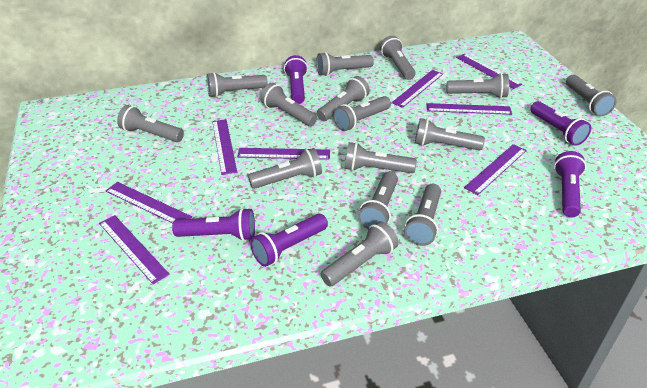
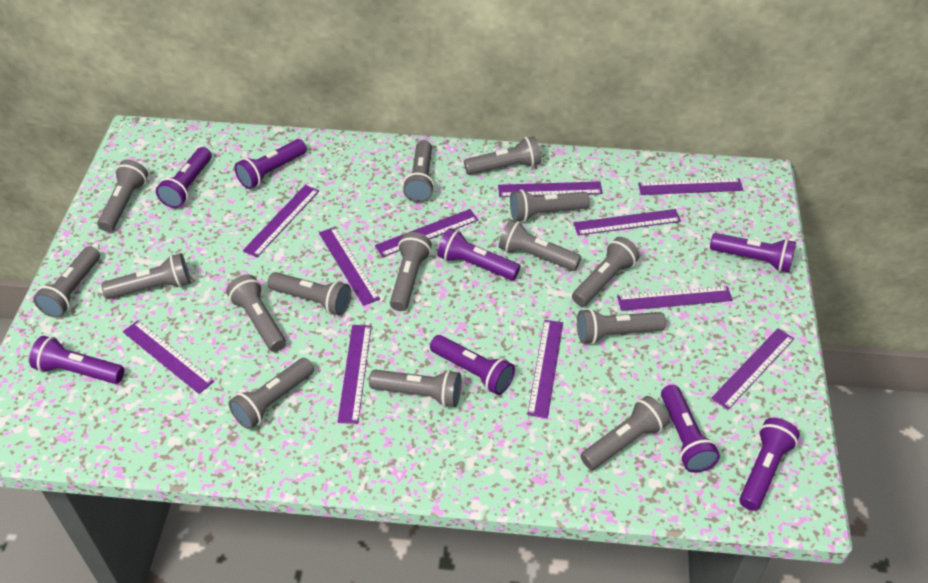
purple flashlight: 5 -> 8
purple ruler: 8 -> 11

